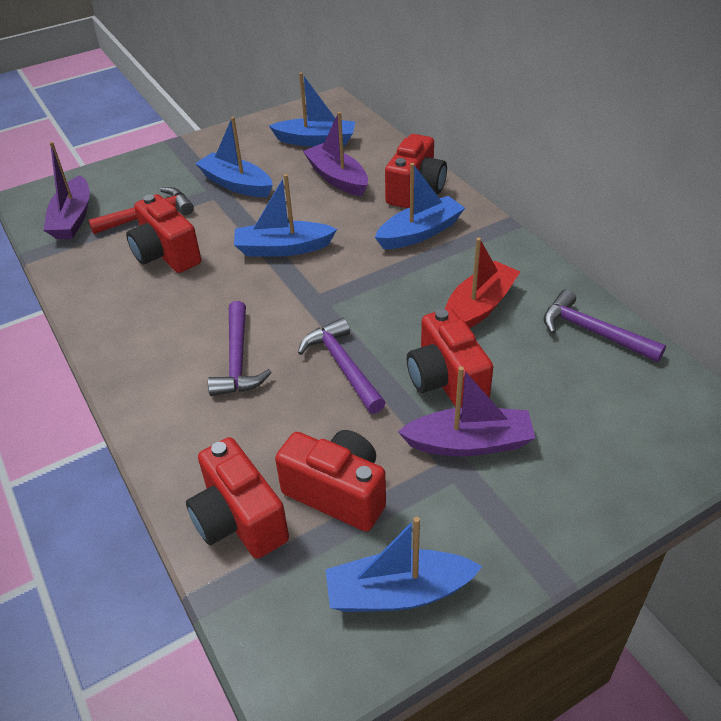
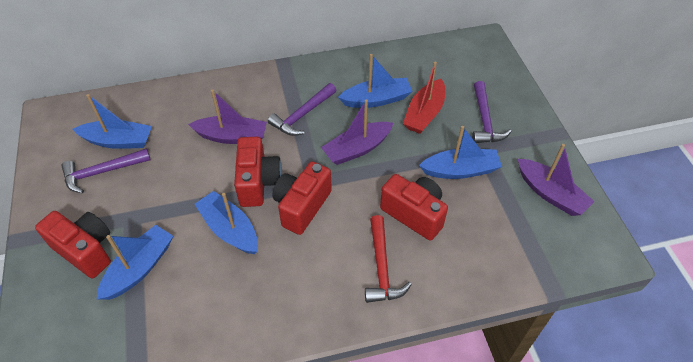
red camera: 5 -> 4

